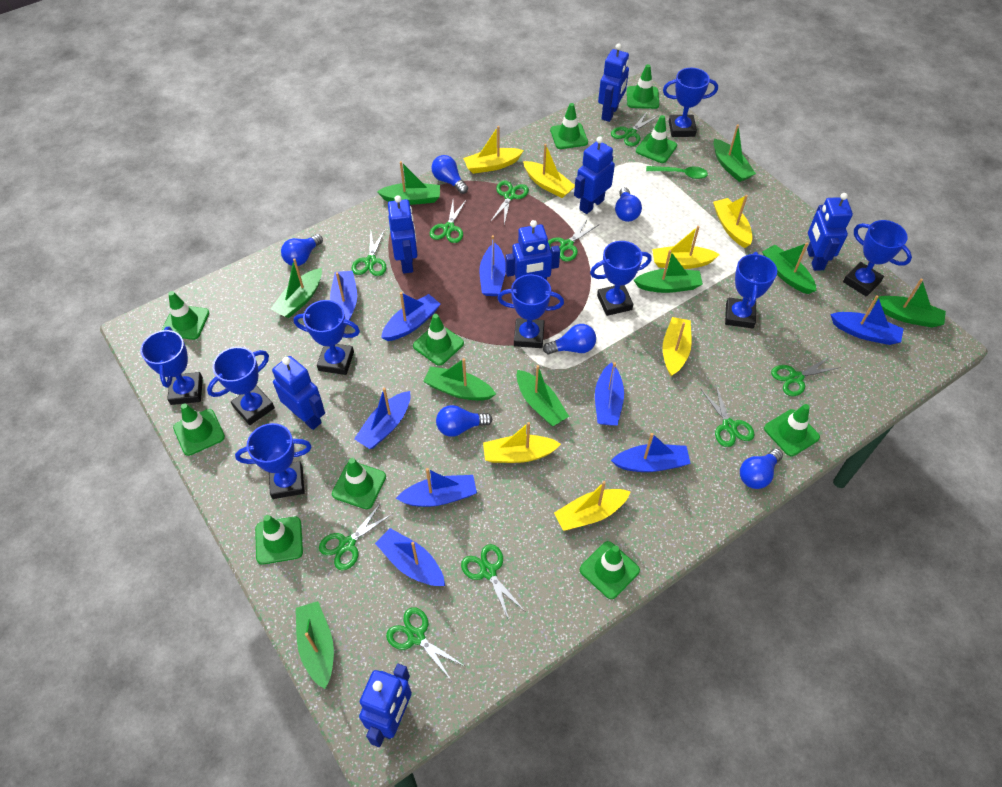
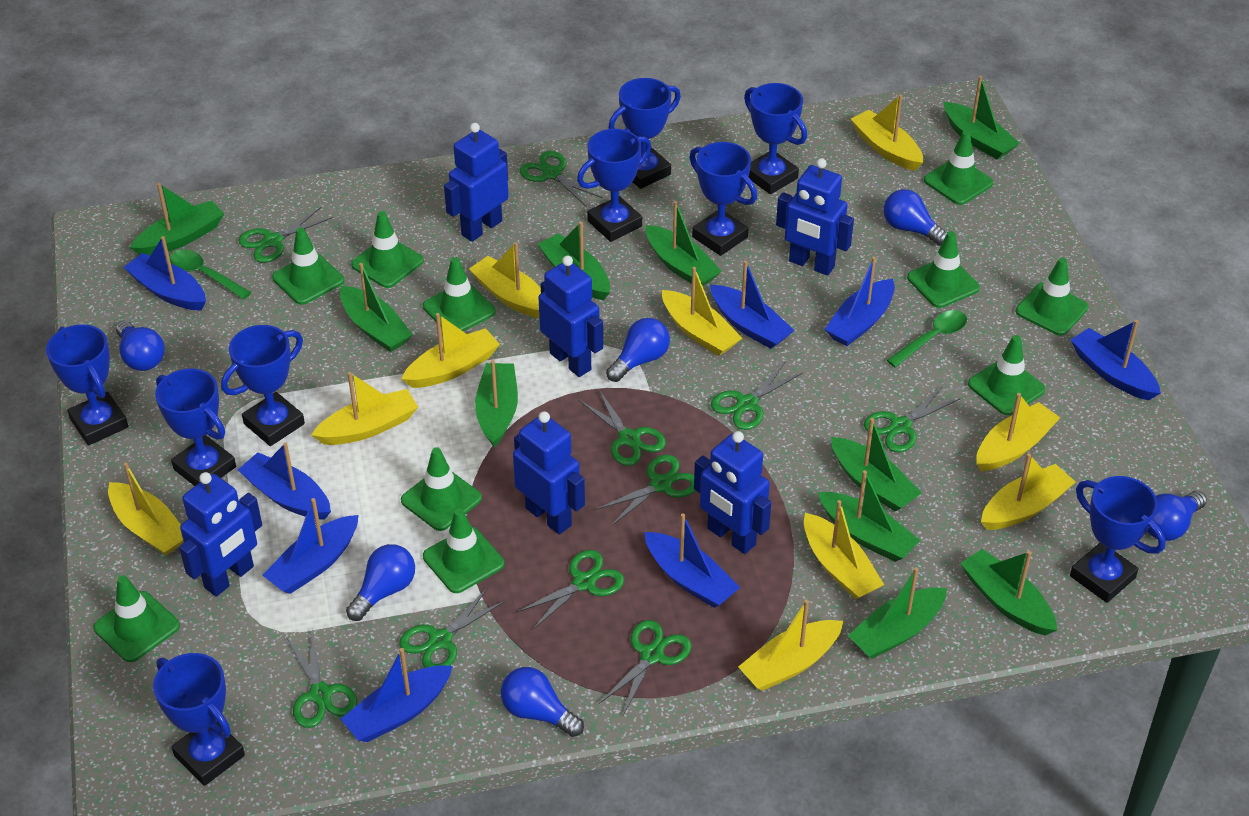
blue boat: 9 -> 8
blue robot: 7 -> 6
green boat: 9 -> 10
green spoon: 1 -> 2
yellow boat: 7 -> 10

